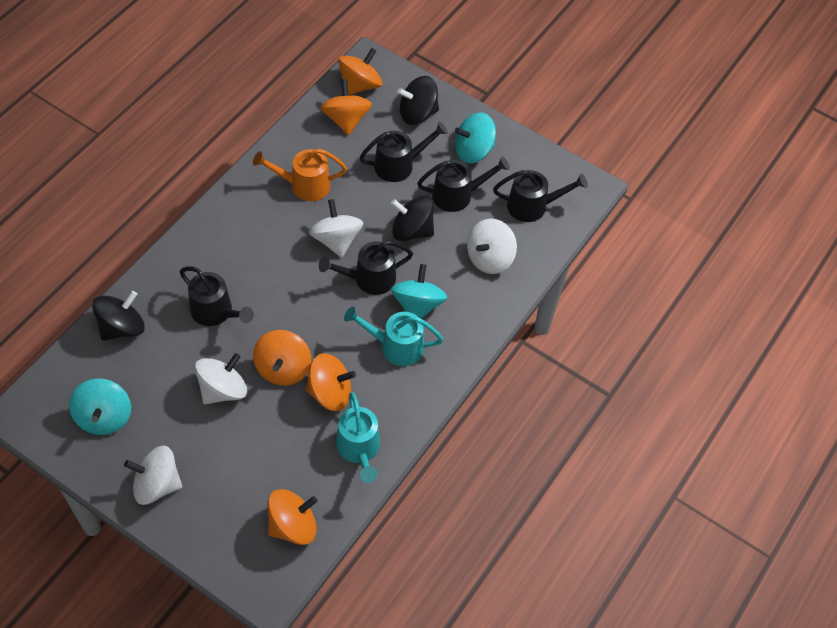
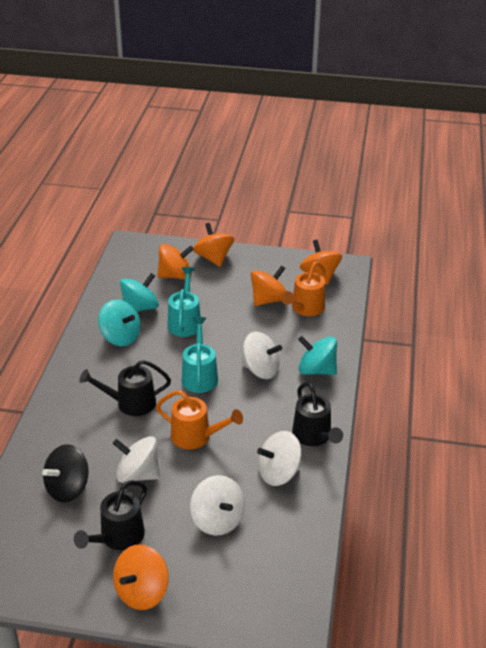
black spinning top: 3 -> 1
black watering can: 5 -> 3
orange watering can: 1 -> 2

